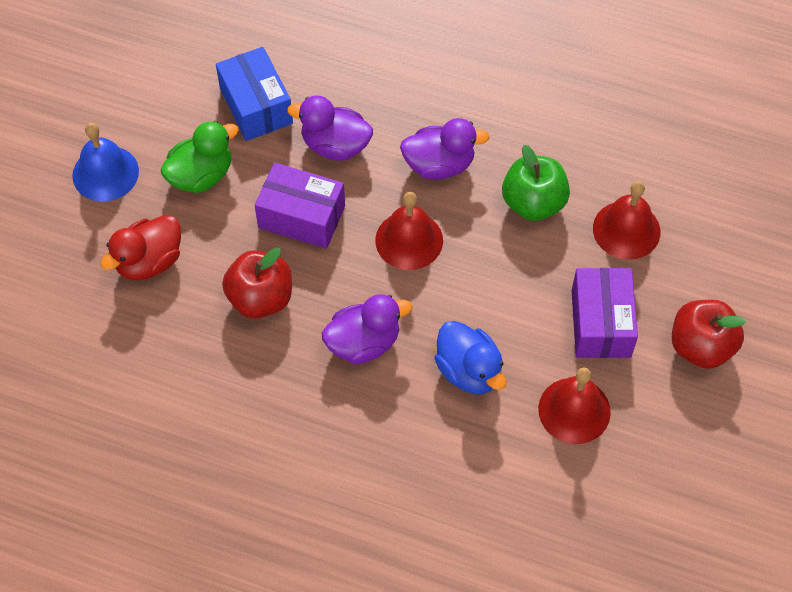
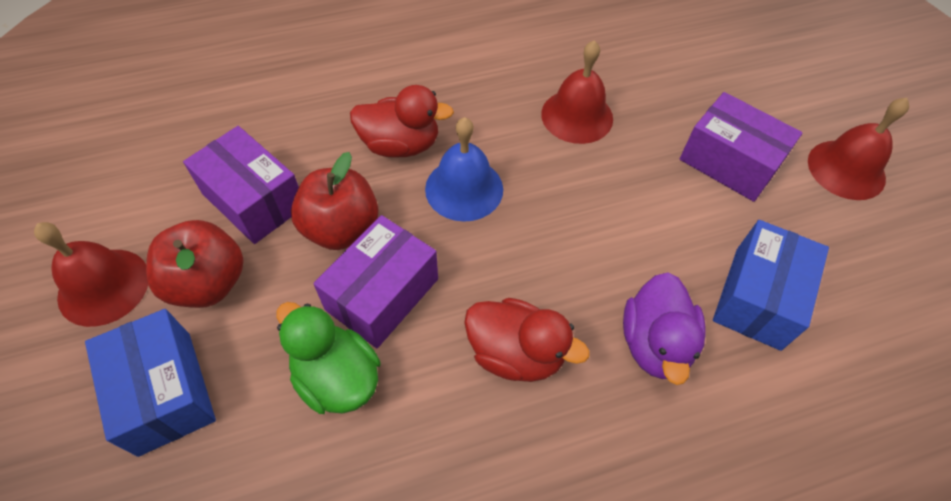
blue box: 1 -> 2
blue duck: 1 -> 0
green apple: 1 -> 0
purple box: 2 -> 3
purple duck: 3 -> 1
red duck: 1 -> 2

